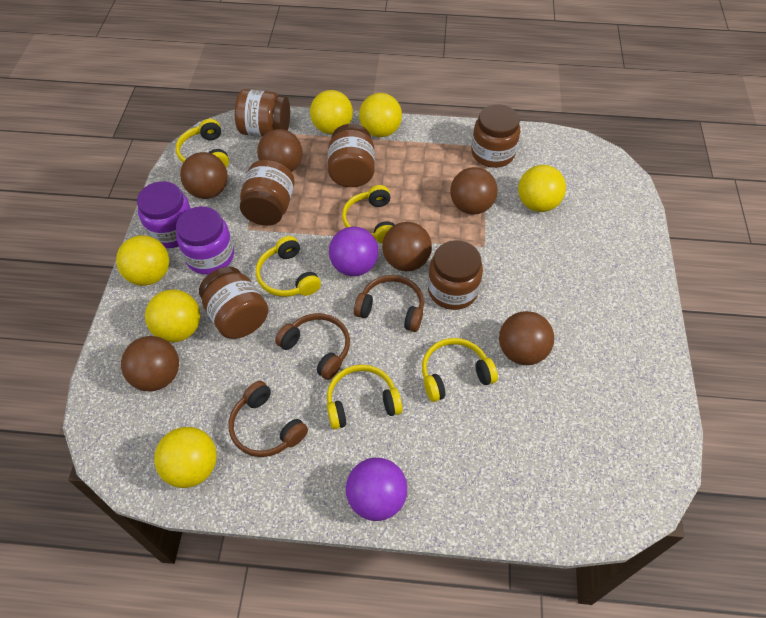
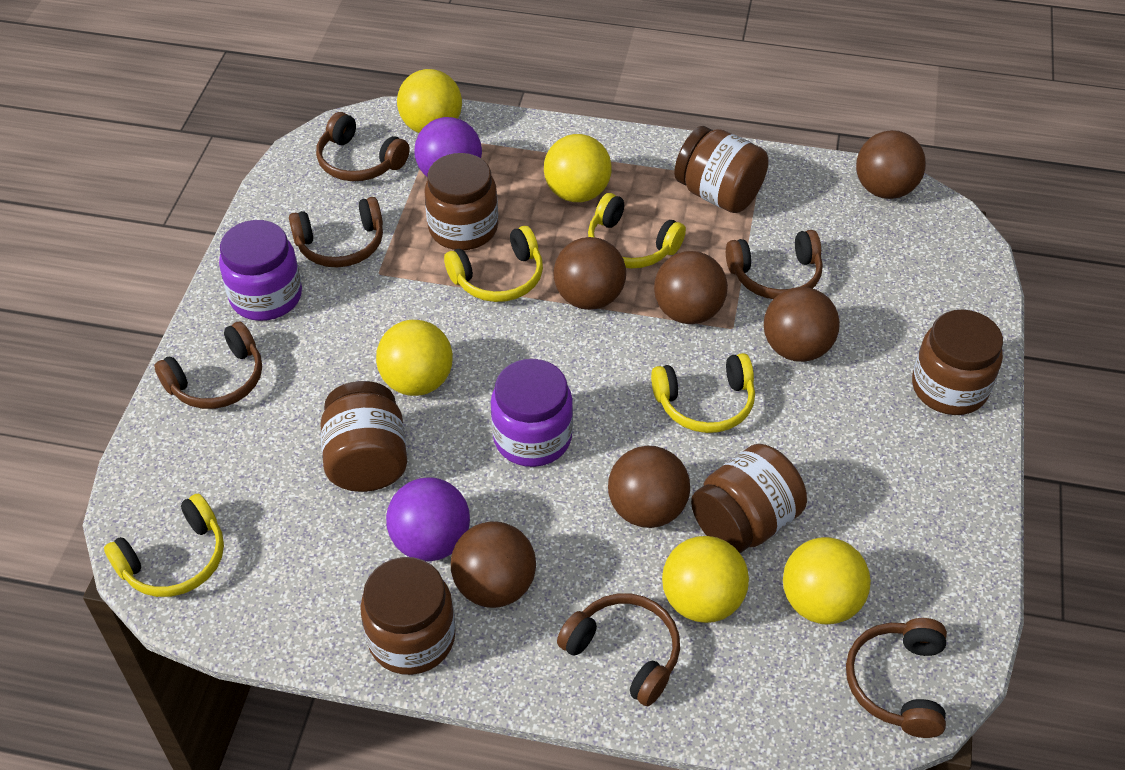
brown headphones: 3 -> 6
yellow ball: 6 -> 5
yellow headphones: 5 -> 4

